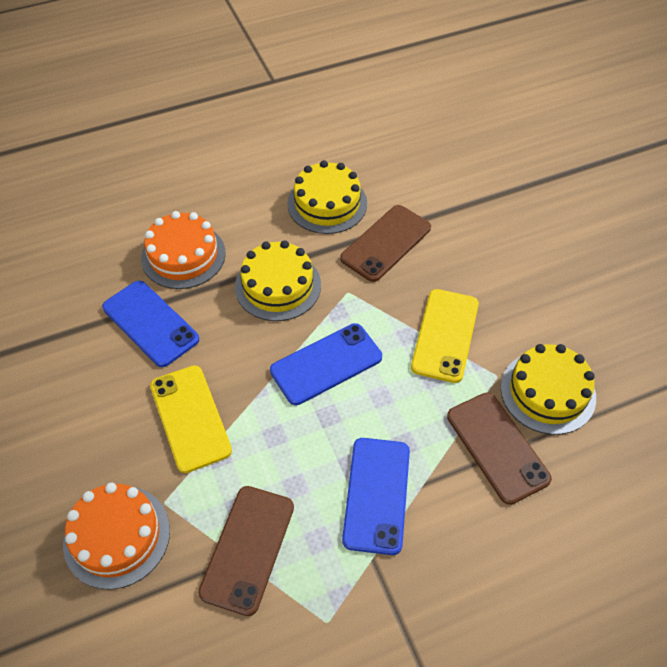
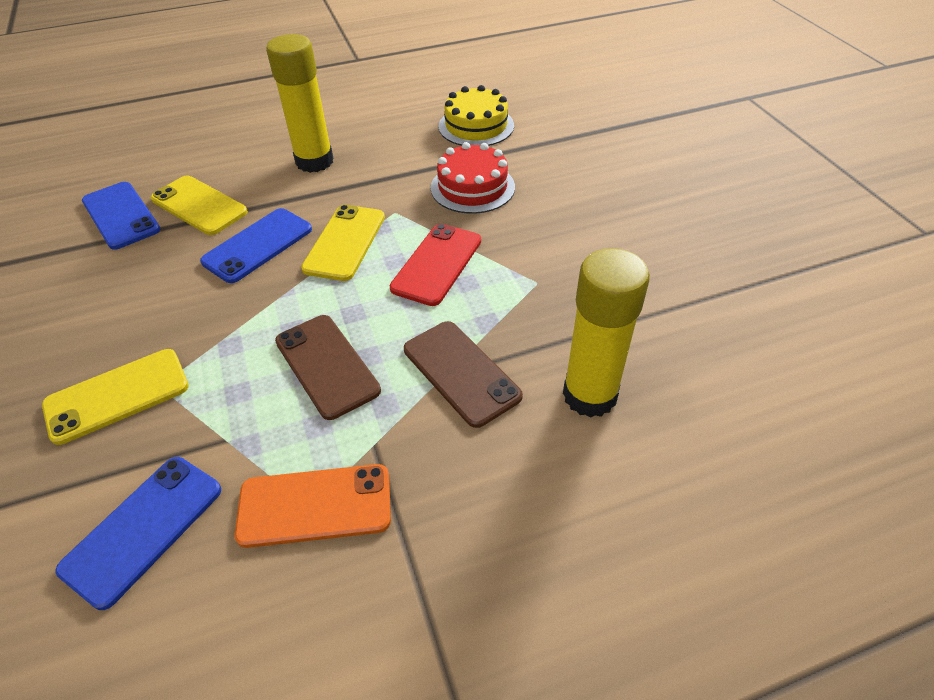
brown phone: 3 -> 2
orange cake: 2 -> 0
orange phone: 0 -> 1
red cake: 0 -> 1
red phone: 0 -> 1
yellow cake: 3 -> 1
yellow glue stick: 0 -> 2
yellow phone: 2 -> 3

